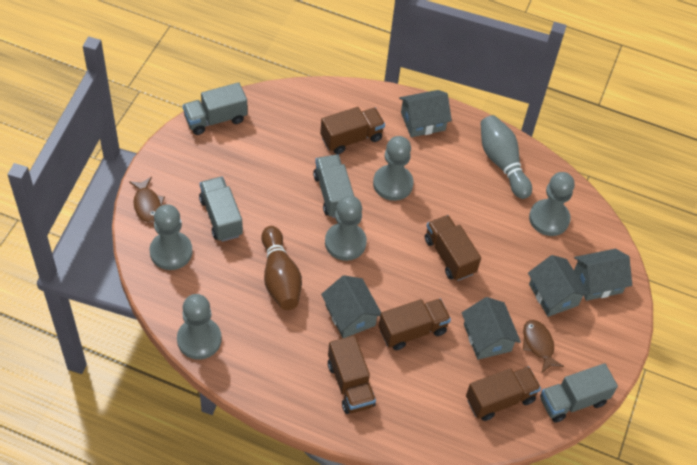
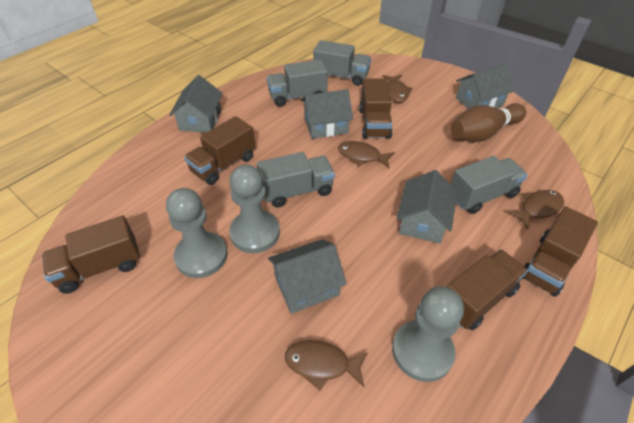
brown fish: 2 -> 4
grey bowling pin: 1 -> 0
grey pawn: 5 -> 3

